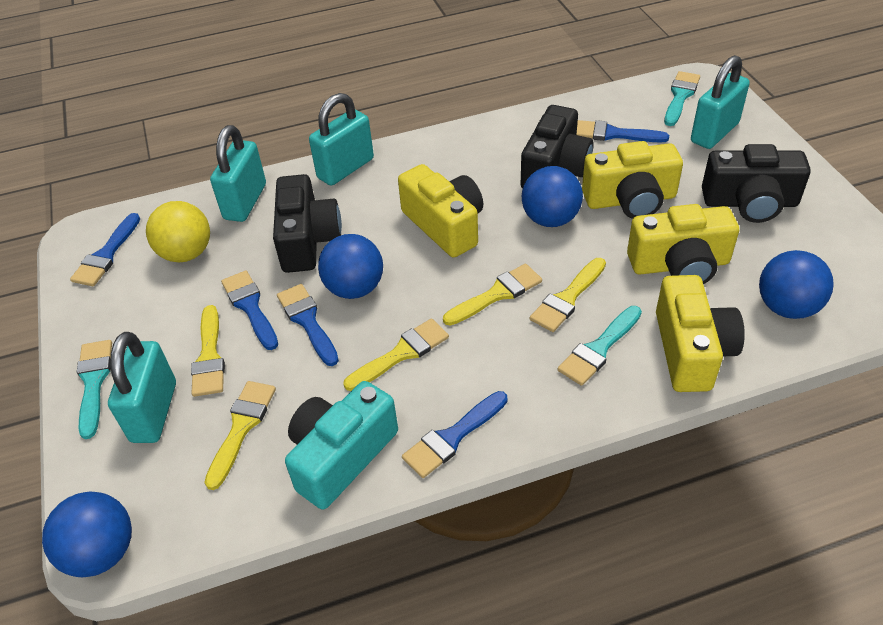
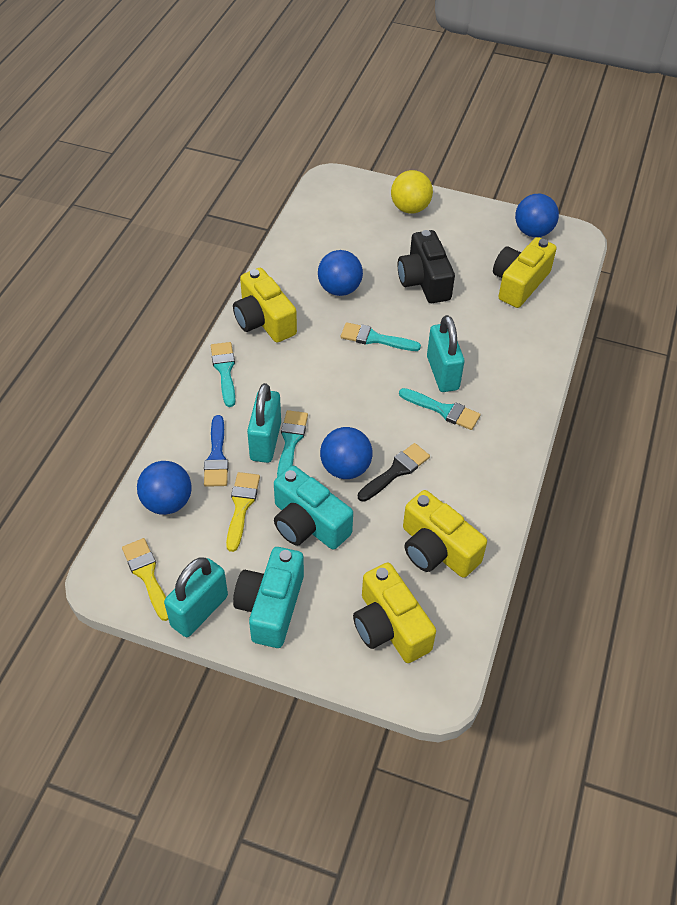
black brush: 0 -> 1
black camera: 3 -> 1
blue brush: 5 -> 1
turquoise brush: 3 -> 4
turquoise camera: 1 -> 2
turquoise padlock: 4 -> 3
yellow brush: 5 -> 2

